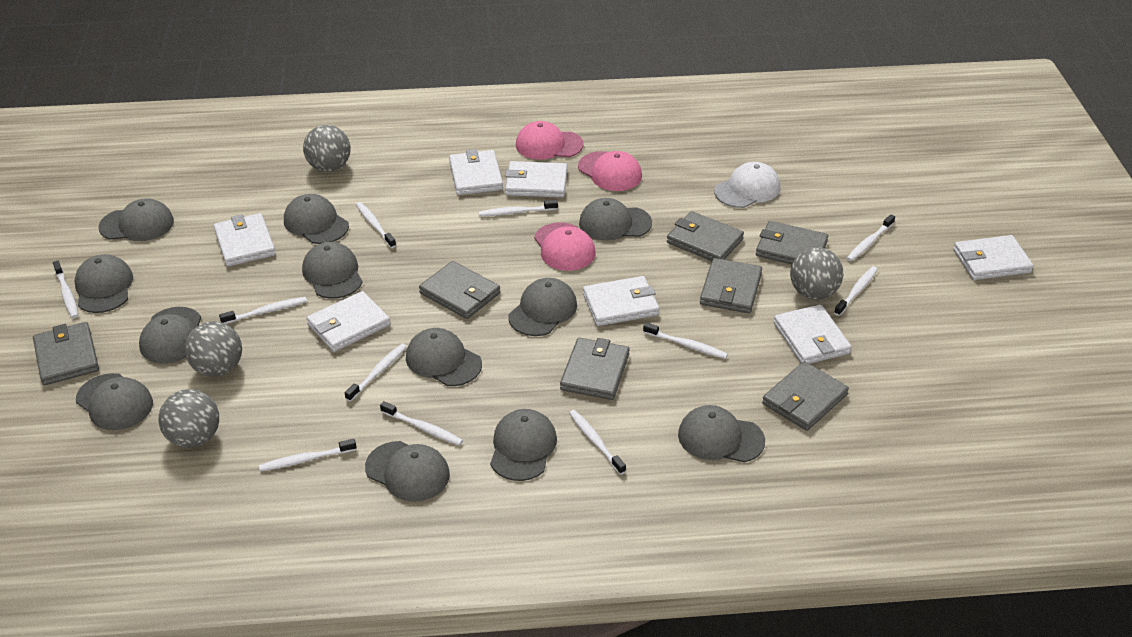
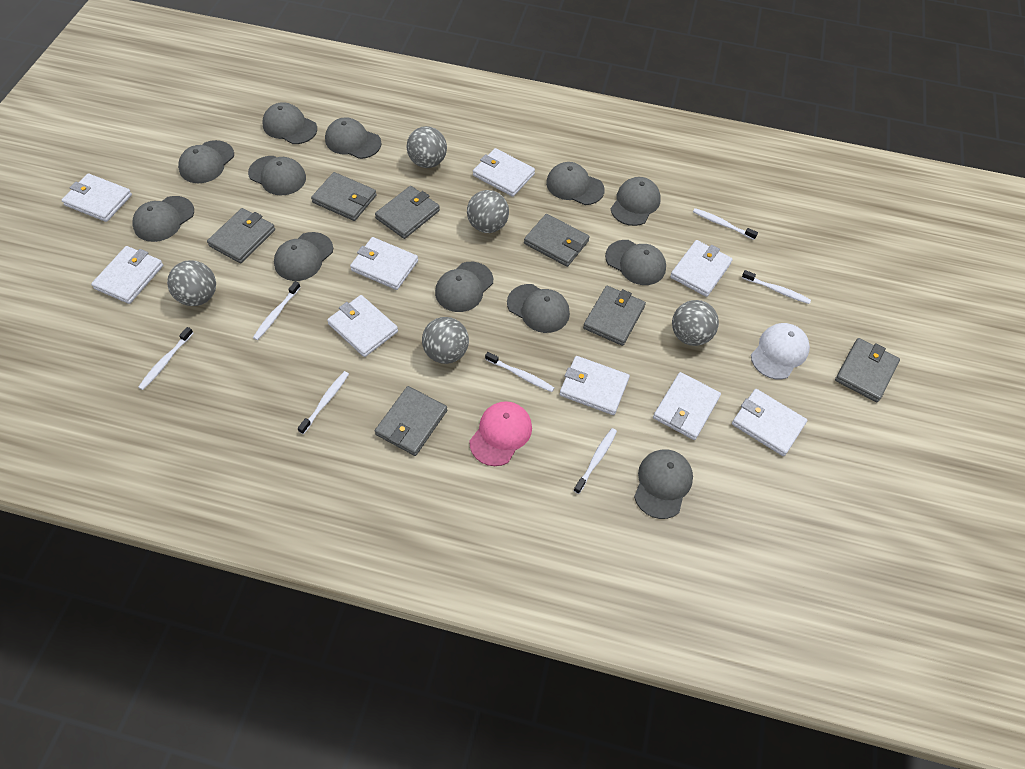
grey ball: 4 -> 5
pink cap: 3 -> 1
white toothbrush: 11 -> 7
white wallet: 7 -> 9

